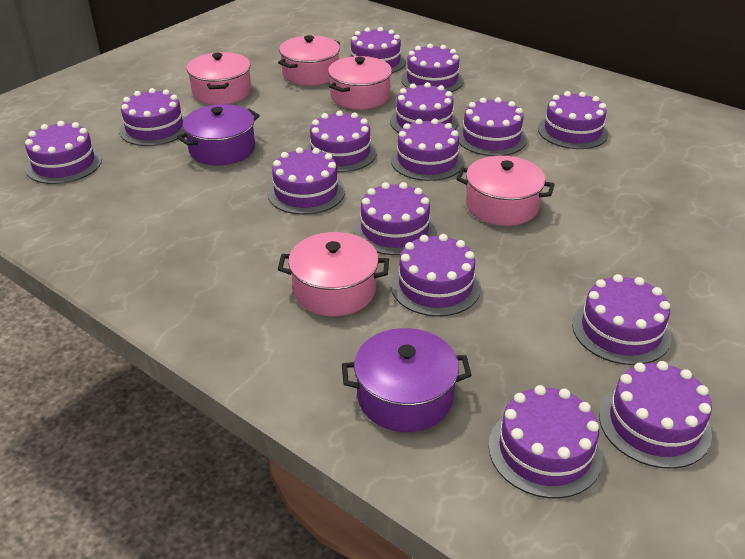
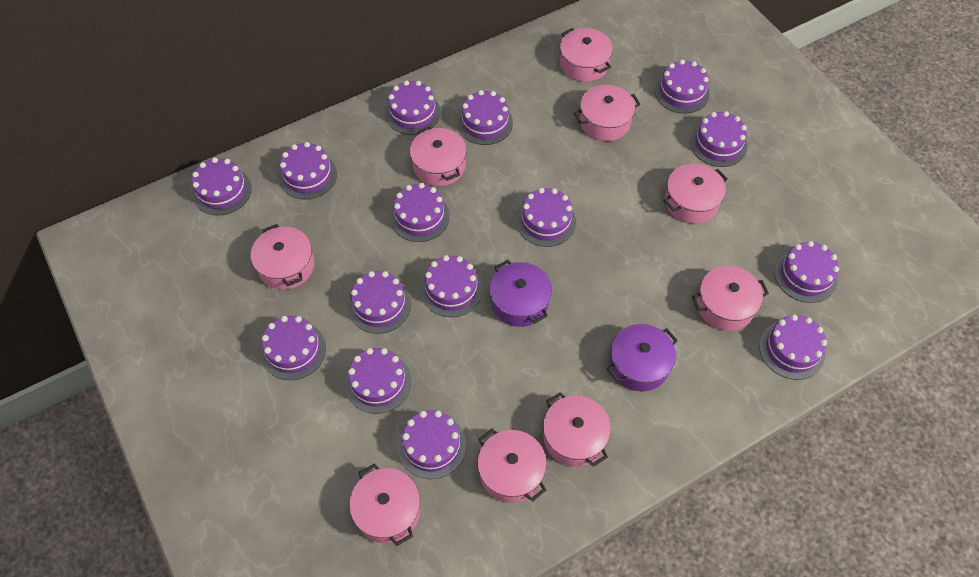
pink pot: 5 -> 9

